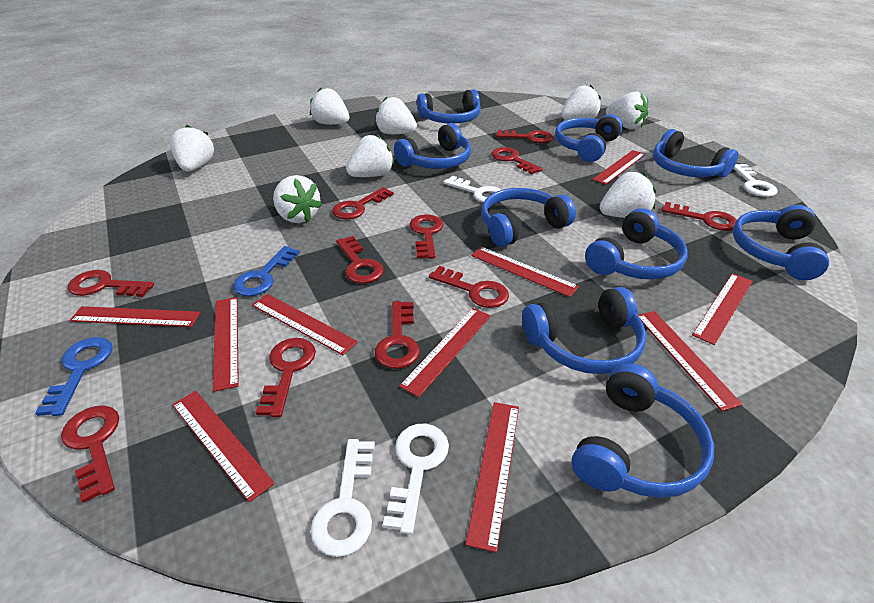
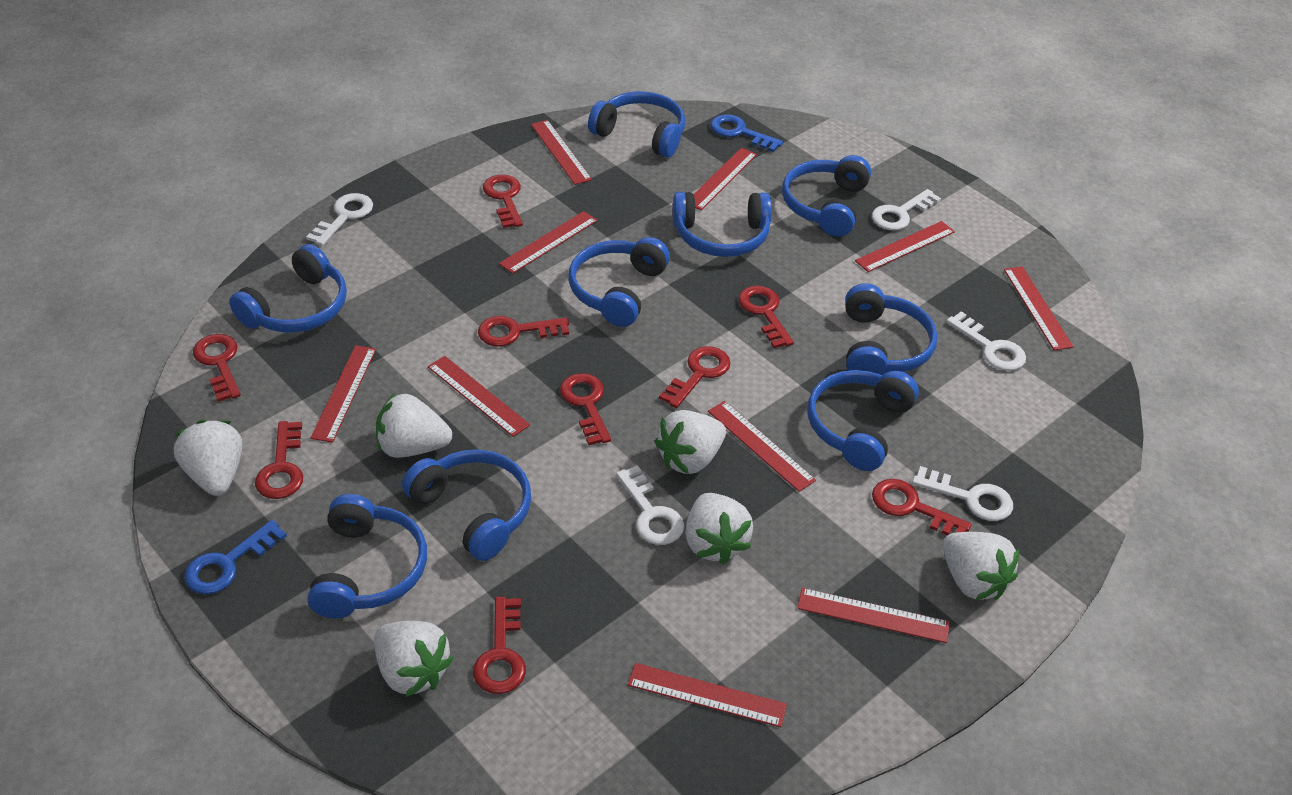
red key: 11 -> 9
white key: 4 -> 5
white strawberry: 8 -> 6

